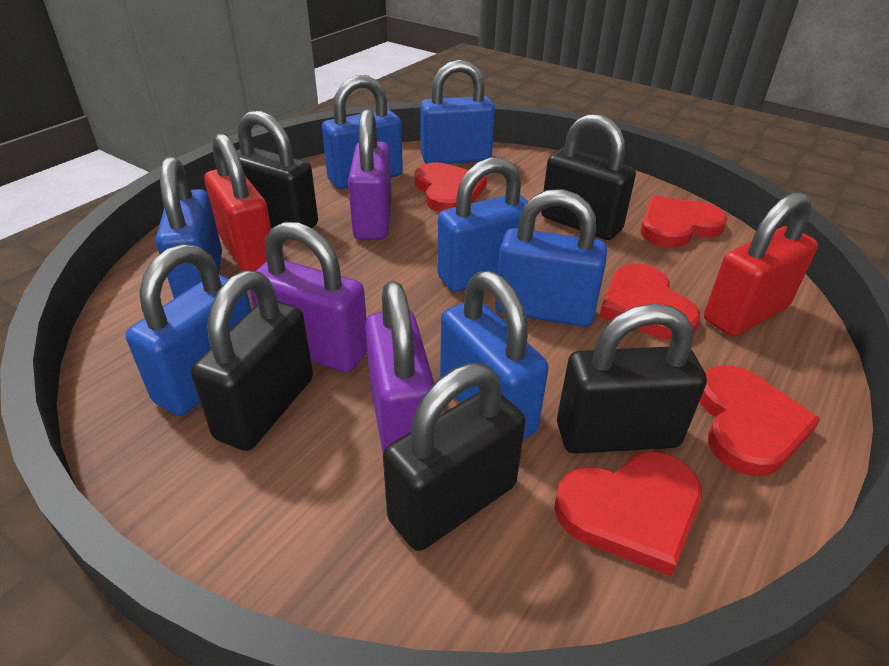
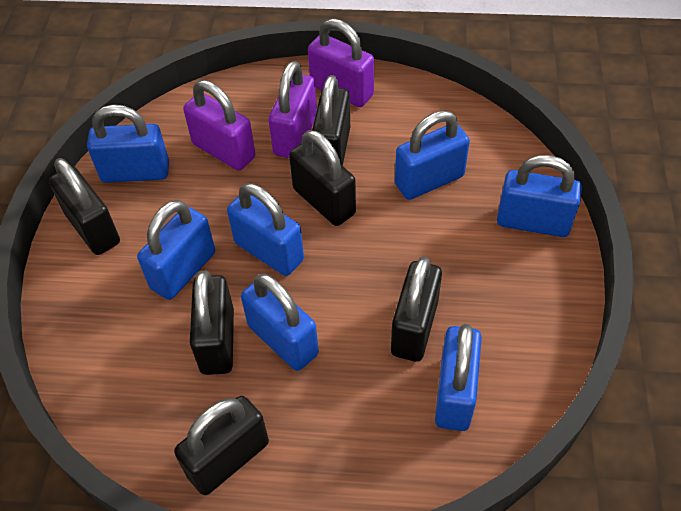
black padlock: 5 -> 6
red heart: 5 -> 0
red padlock: 2 -> 0

